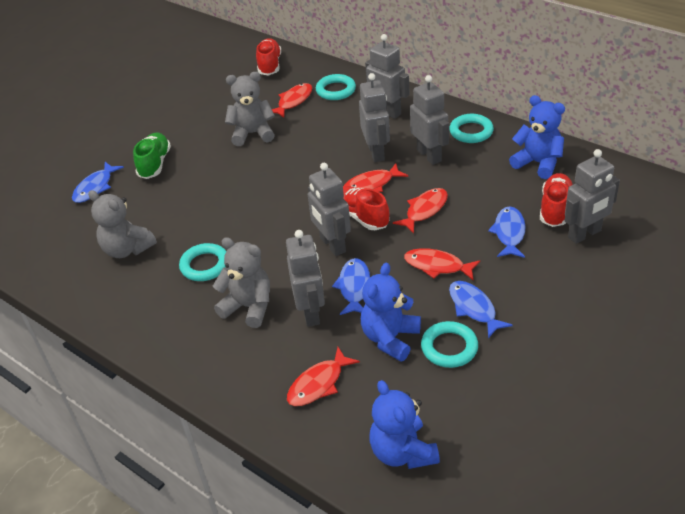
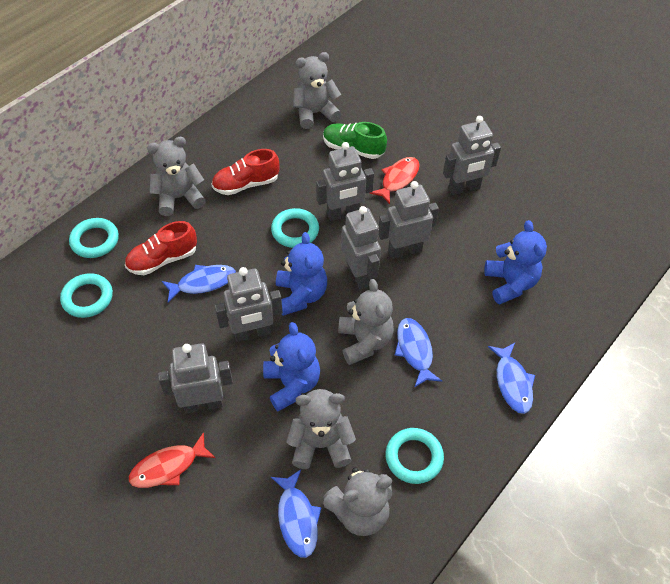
grey teddy bear: 3 -> 5
red fish: 5 -> 2
red shoe: 3 -> 2

